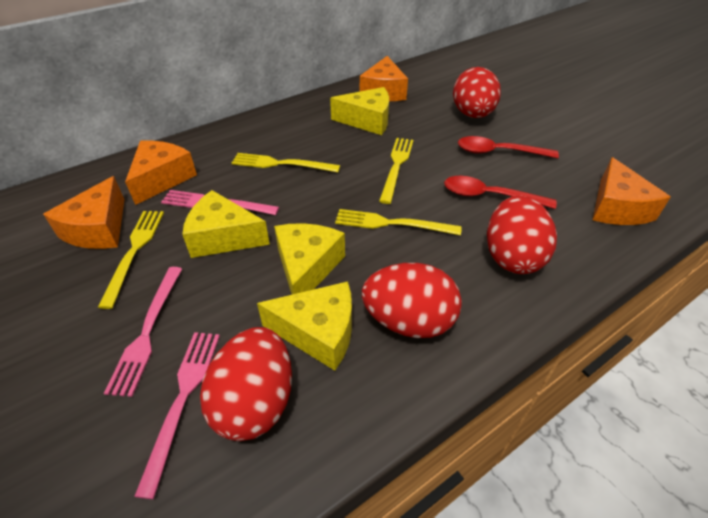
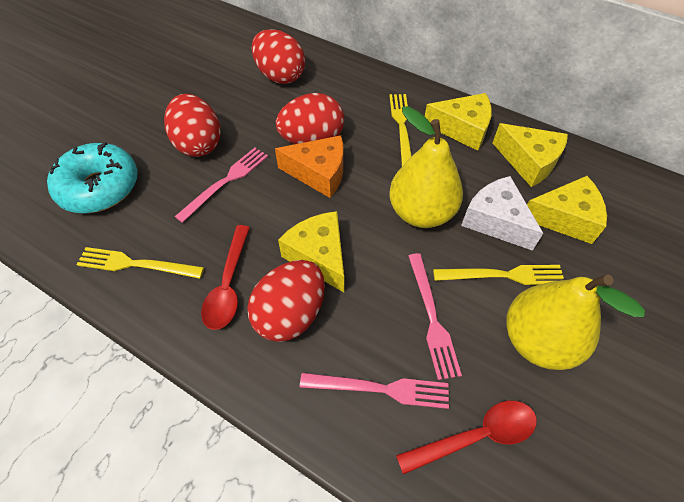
orange cheese: 4 -> 1
turquoise donut: 0 -> 1
white cheese: 0 -> 1
yellow fork: 4 -> 3
yellow pear: 0 -> 2

